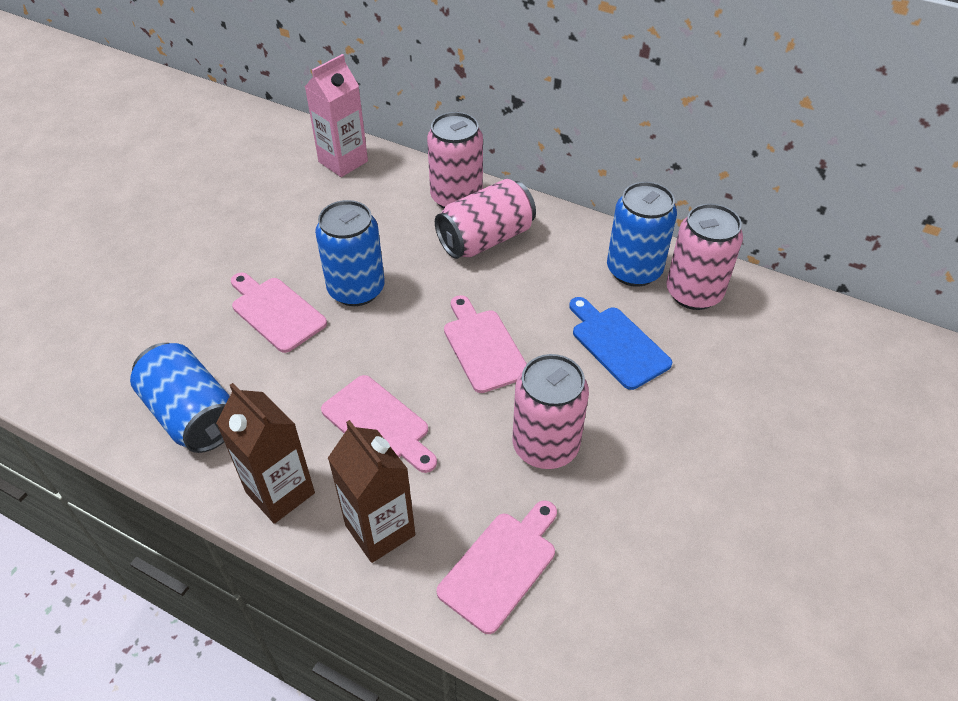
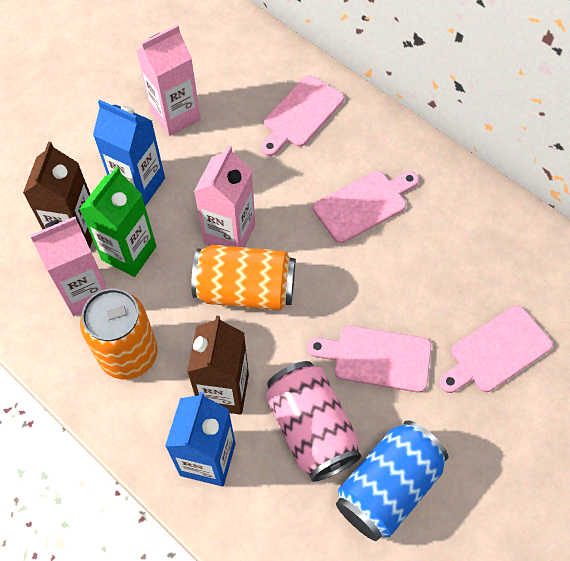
blue can: 3 -> 1
blue carton: 0 -> 2
blue cutting board: 1 -> 0
green carton: 0 -> 1
orange can: 0 -> 2
pink can: 4 -> 1
pink carton: 1 -> 3

